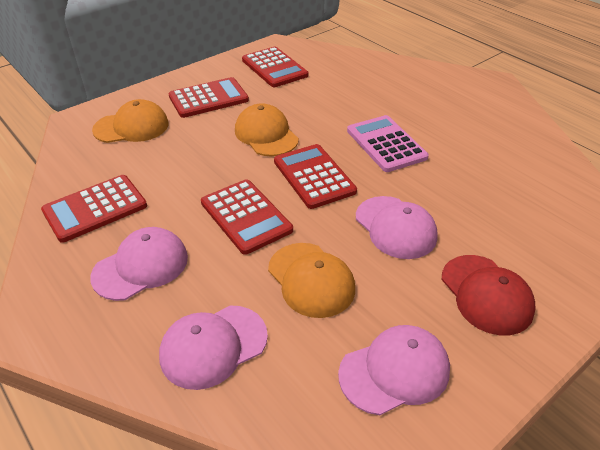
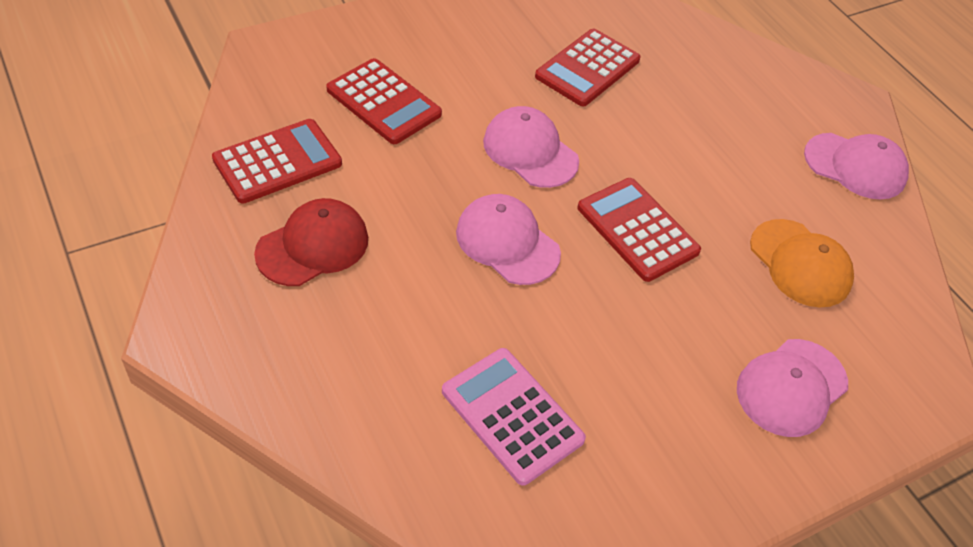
orange cap: 3 -> 1
red calculator: 5 -> 4

